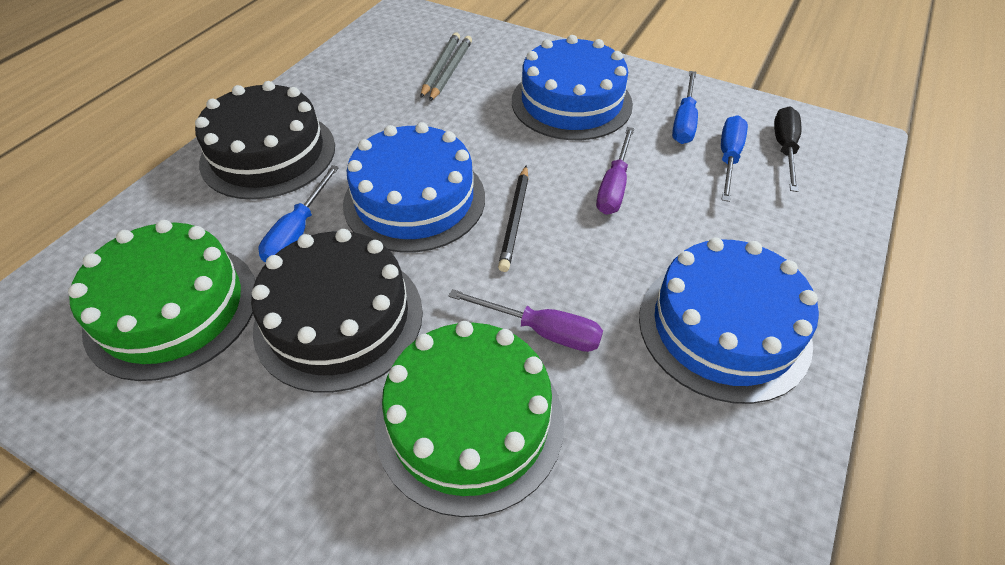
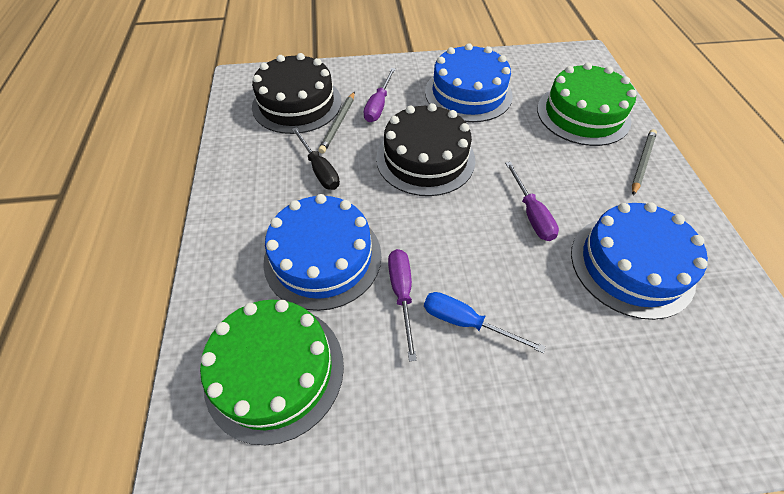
black pencil: 1 -> 0
blue screwdriver: 3 -> 1
purple screwdriver: 2 -> 3

